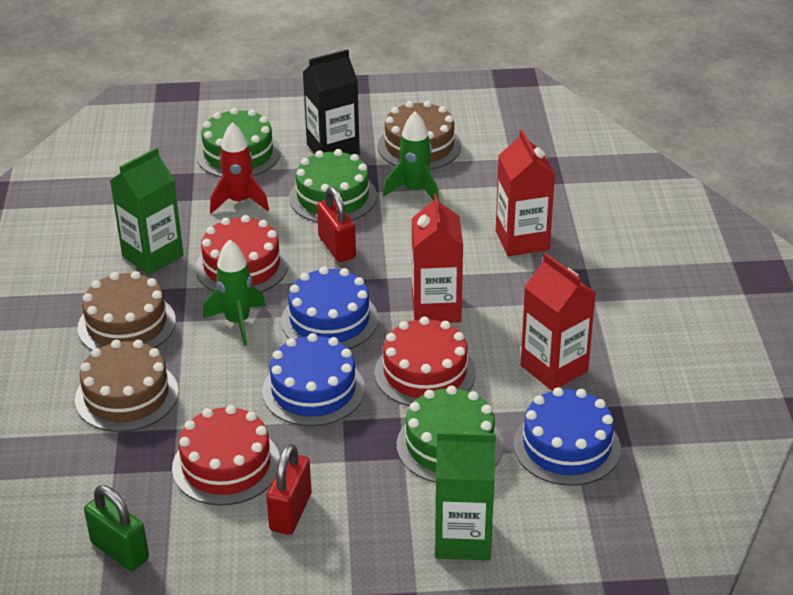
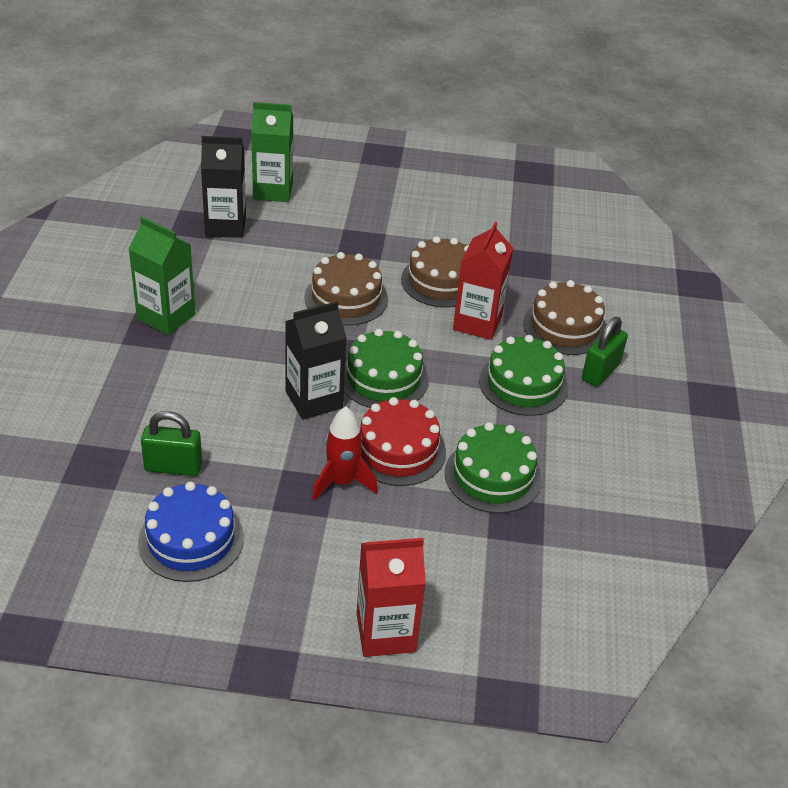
black carton: 1 -> 2
blue cake: 3 -> 1
green padlock: 1 -> 2
green rocket: 2 -> 0
red cake: 3 -> 1
red carton: 3 -> 2
red padlock: 2 -> 0

